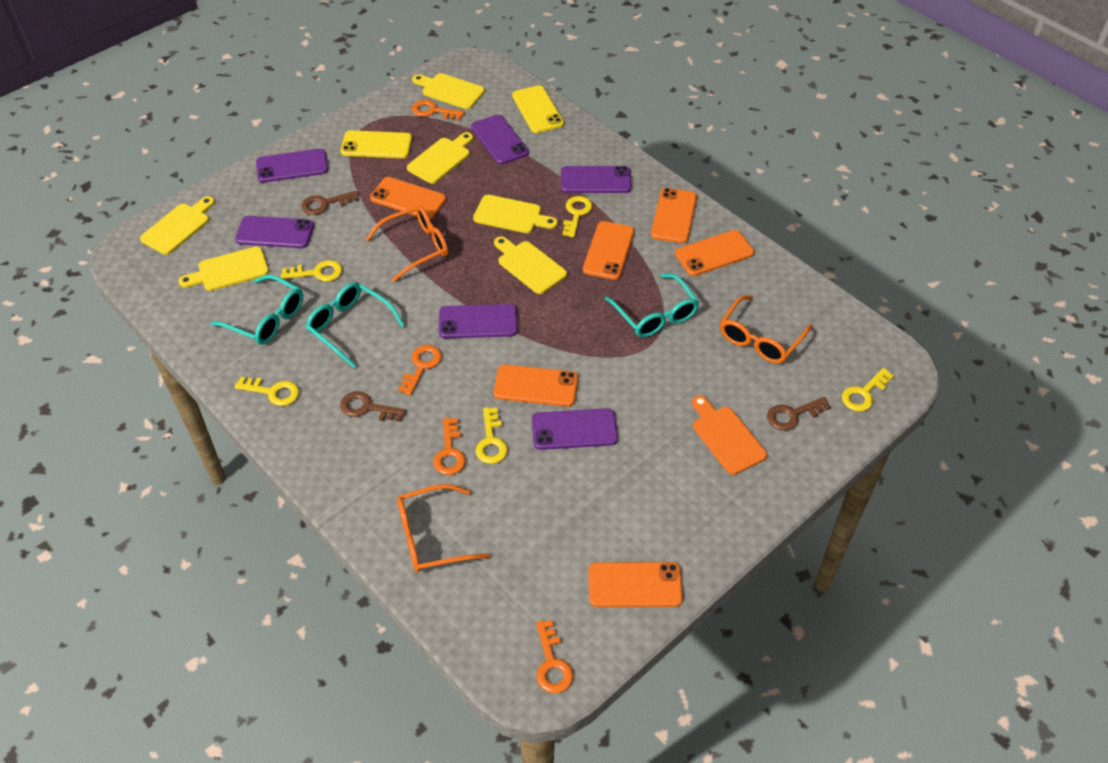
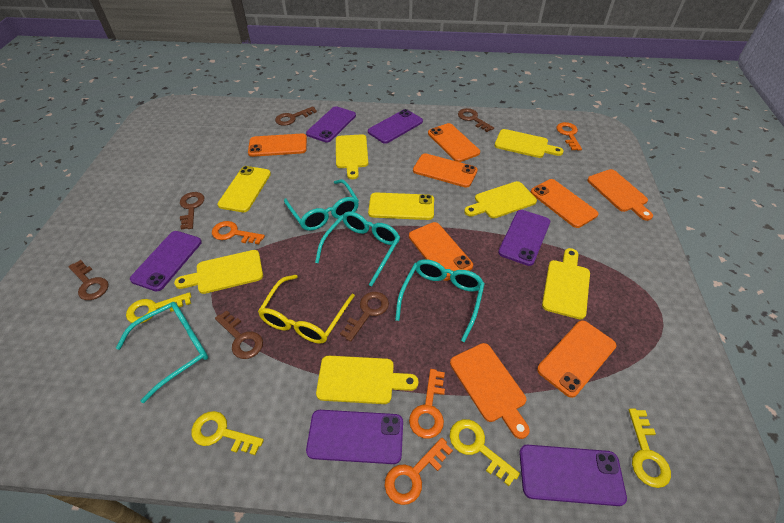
brown key: 3 -> 6
orange cutting board: 1 -> 2
orange glasses: 3 -> 0
turquoise glasses: 3 -> 4
yellow glasses: 0 -> 1
yellow key: 5 -> 4

